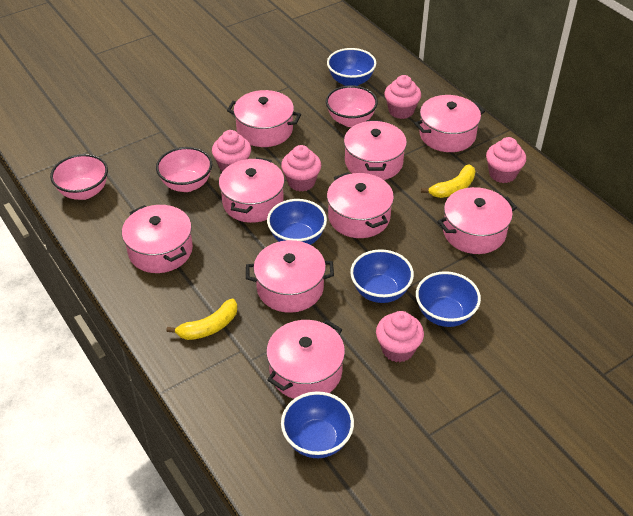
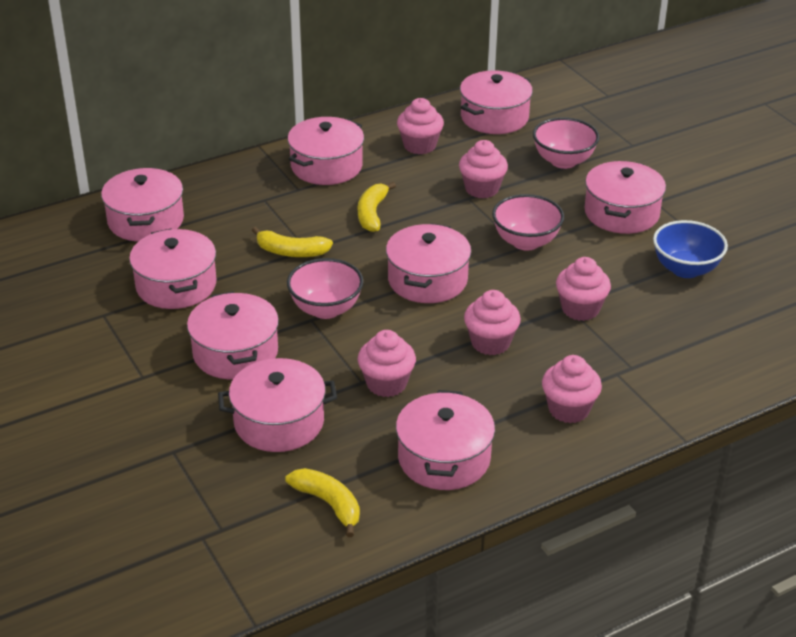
blue bowl: 5 -> 1
pink cupcake: 5 -> 6
yellow banana: 2 -> 3

